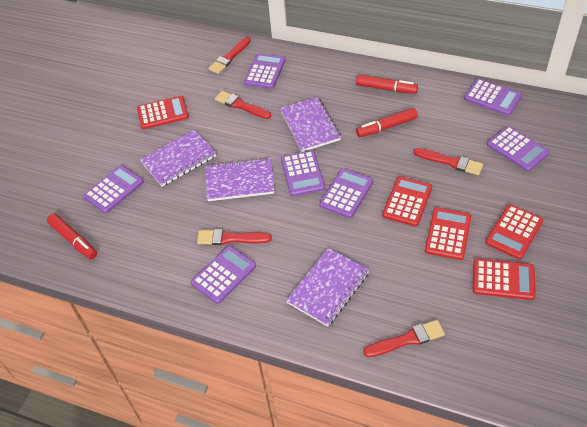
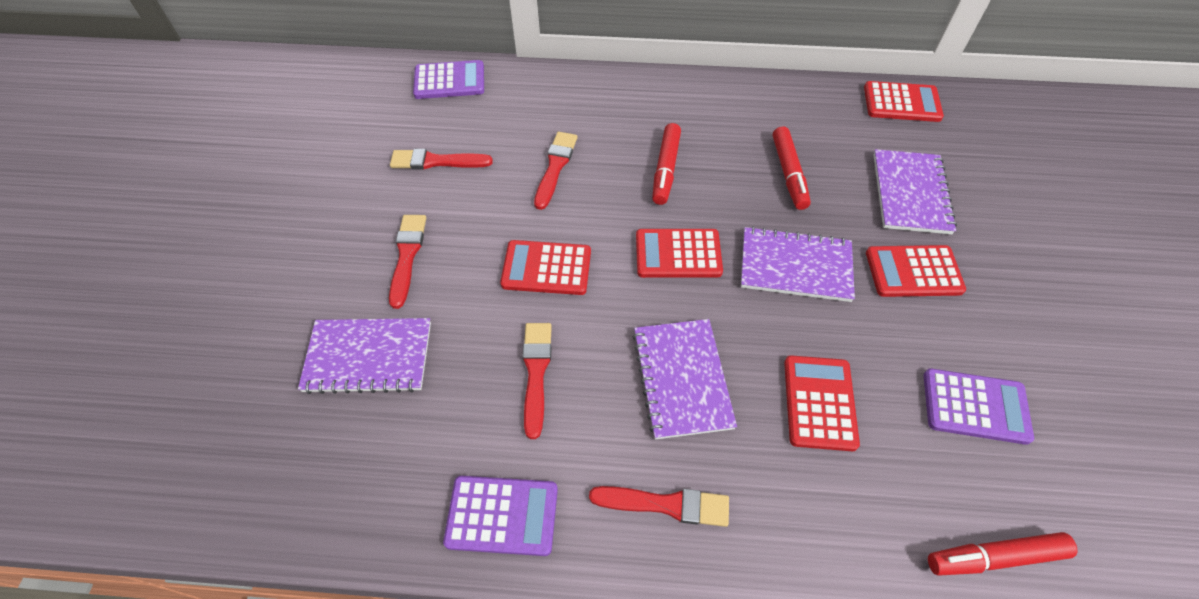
purple calculator: 7 -> 3

